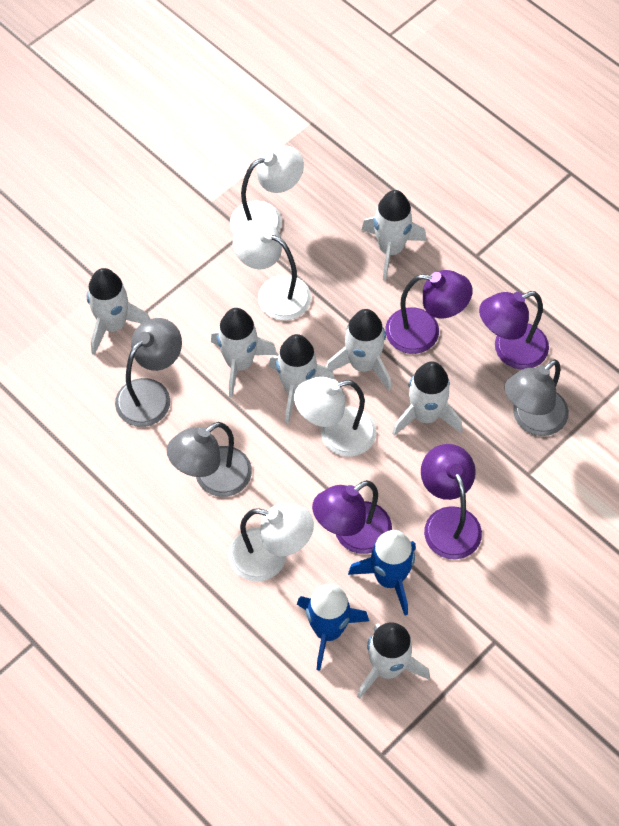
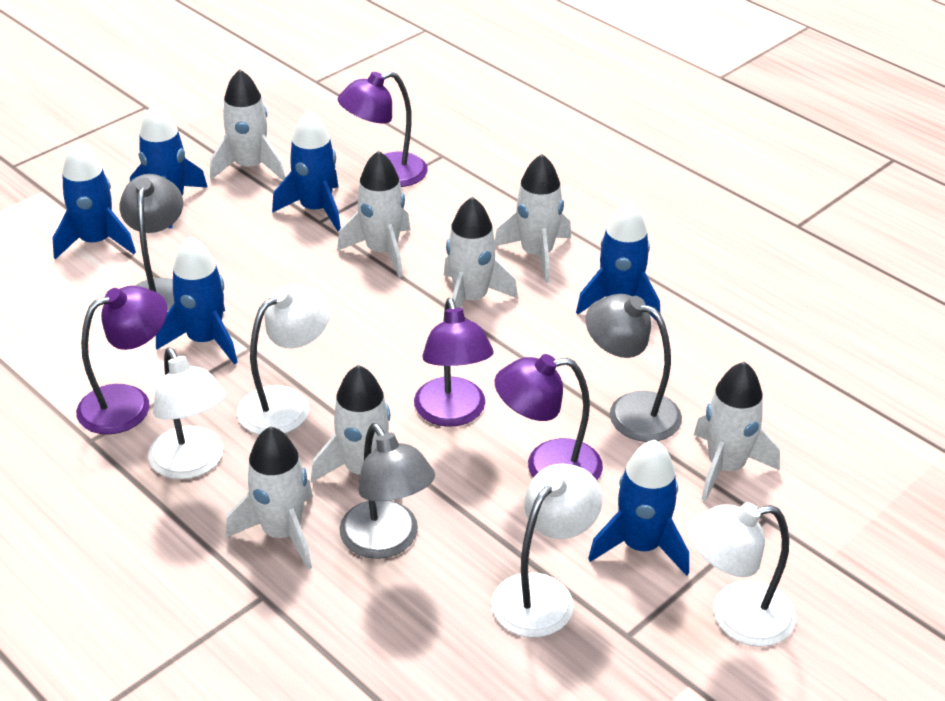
blue rocket: 2 -> 6

